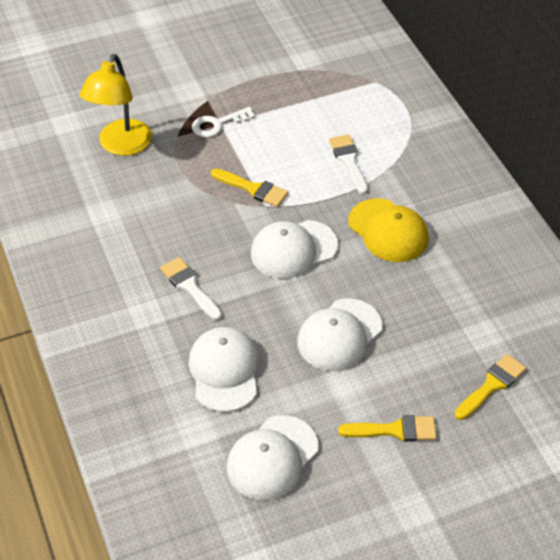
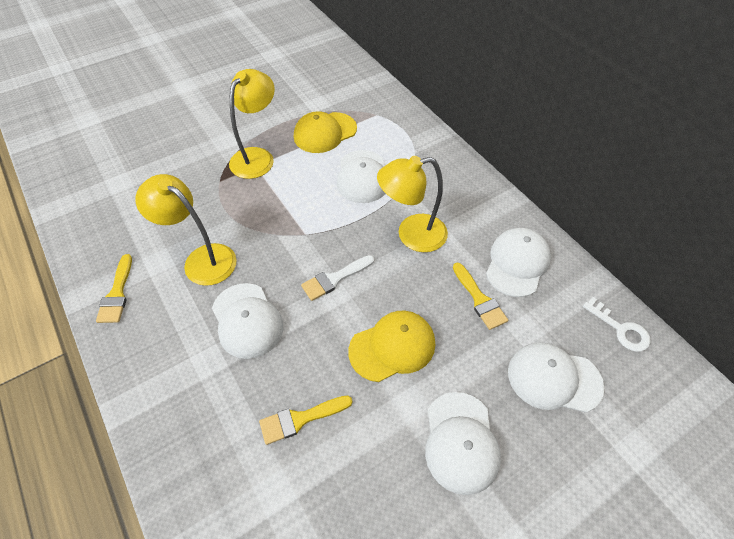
white brush: 2 -> 1
white cap: 4 -> 5
yellow cap: 1 -> 2
yellow lamp: 1 -> 3

